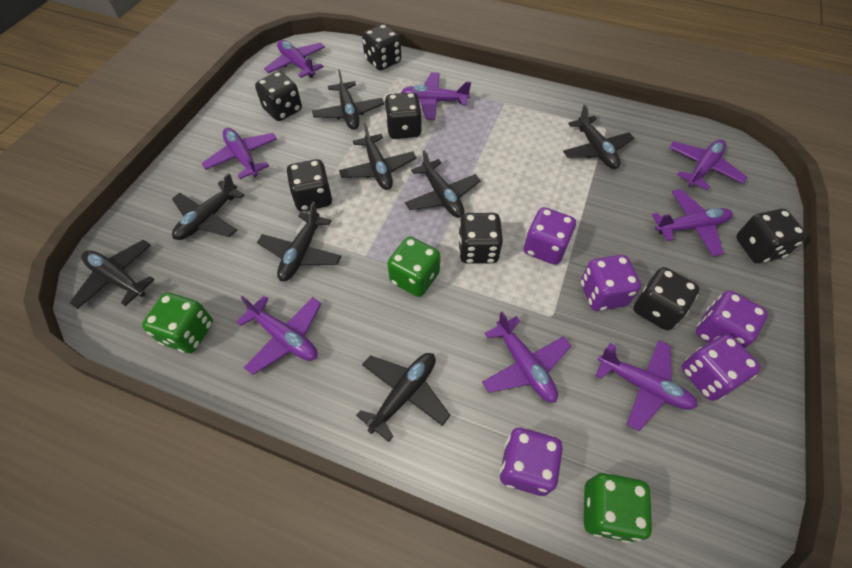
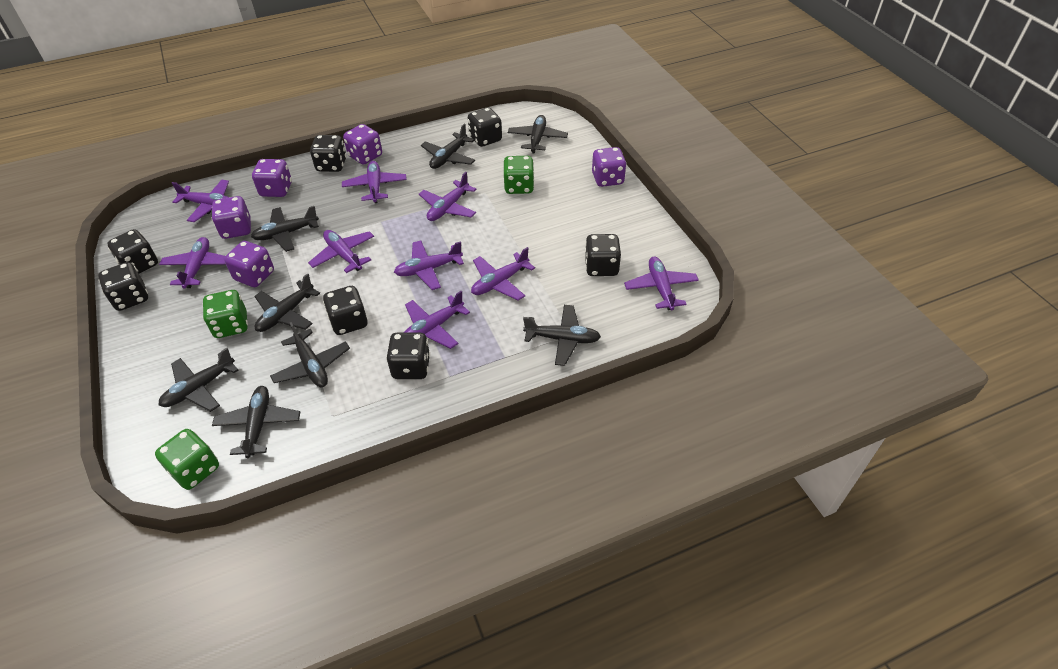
purple plane: 8 -> 9

